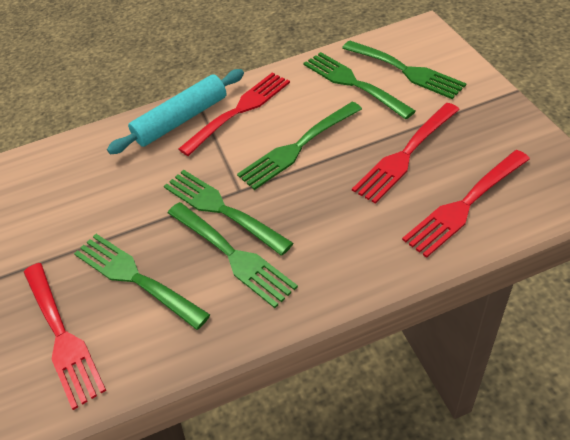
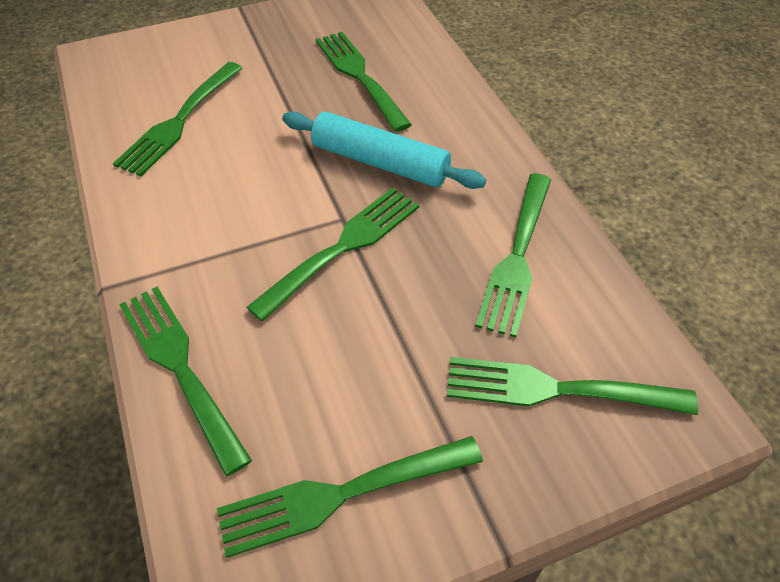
green fork: 6 -> 7
red fork: 4 -> 0

